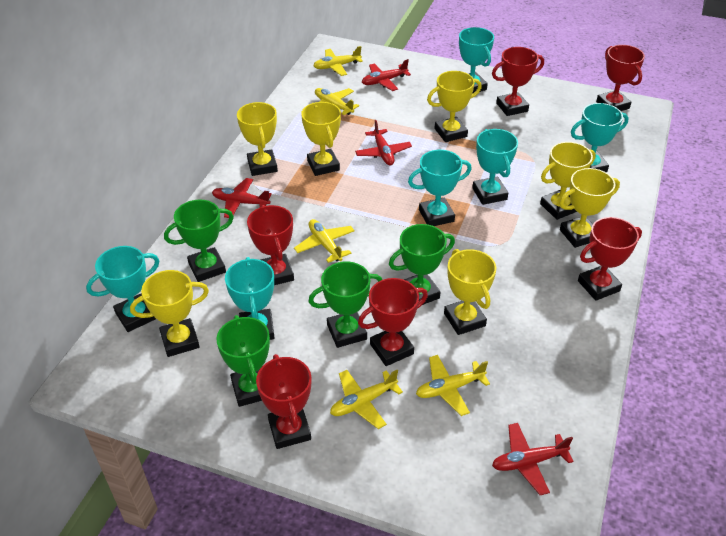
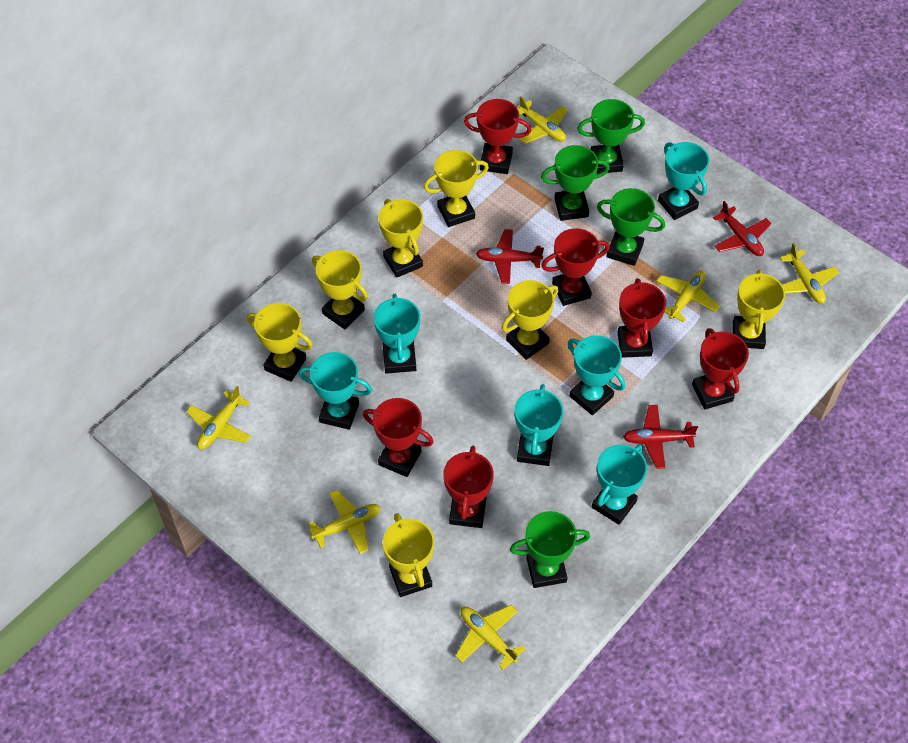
red plane: 4 -> 3
yellow plane: 5 -> 6

